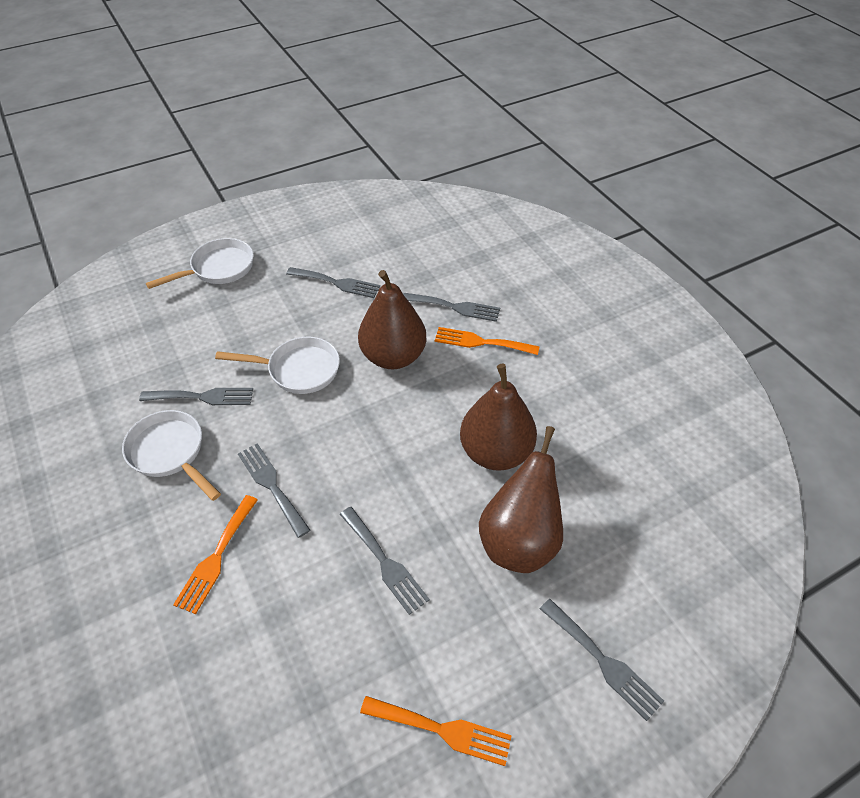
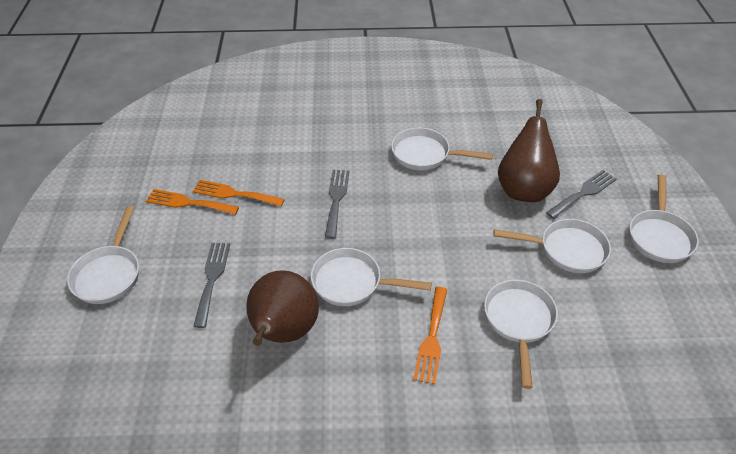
brown pear: 3 -> 2
grey fork: 6 -> 3
white pan: 3 -> 6

